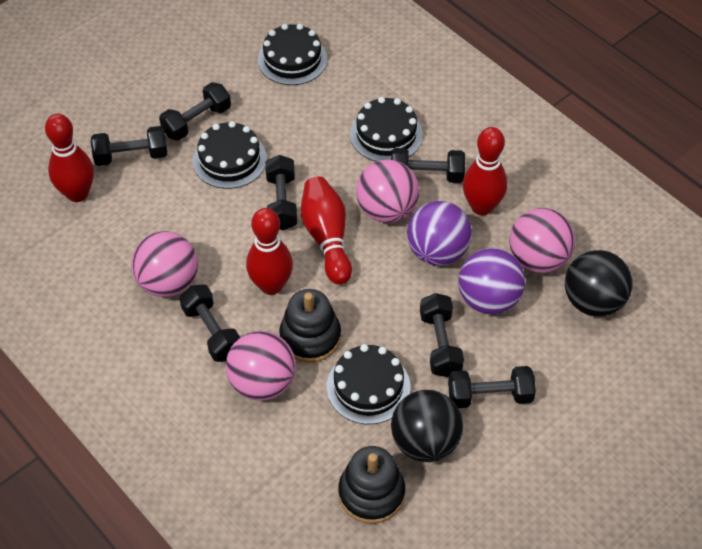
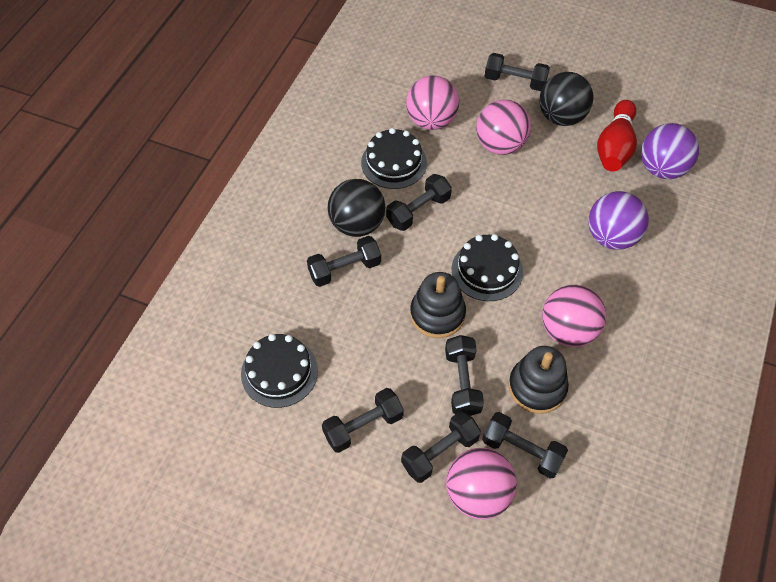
black cake: 4 -> 3
red bowling pin: 4 -> 1

